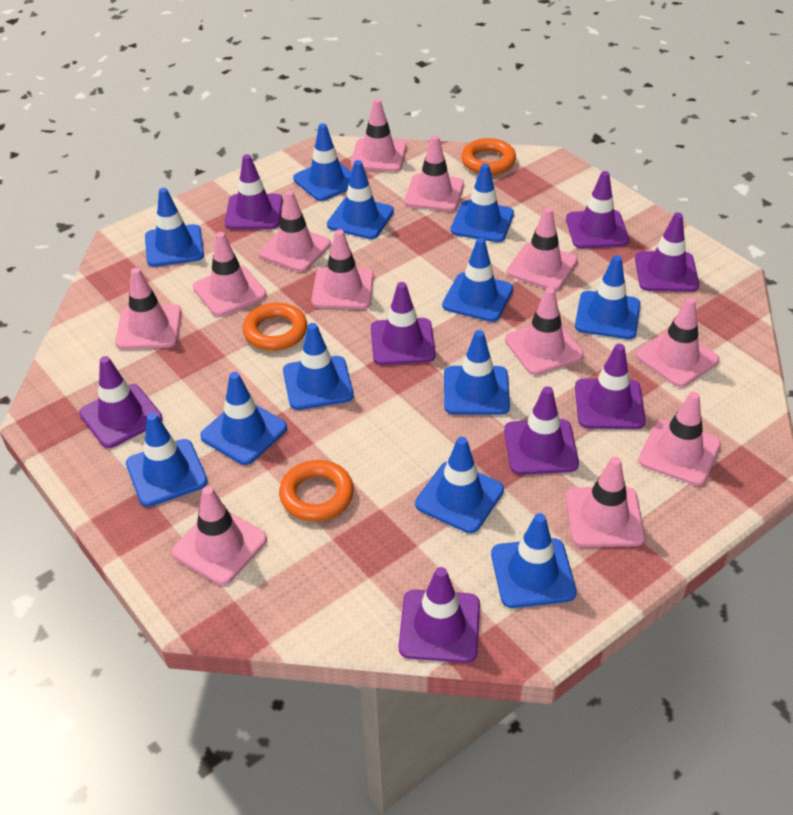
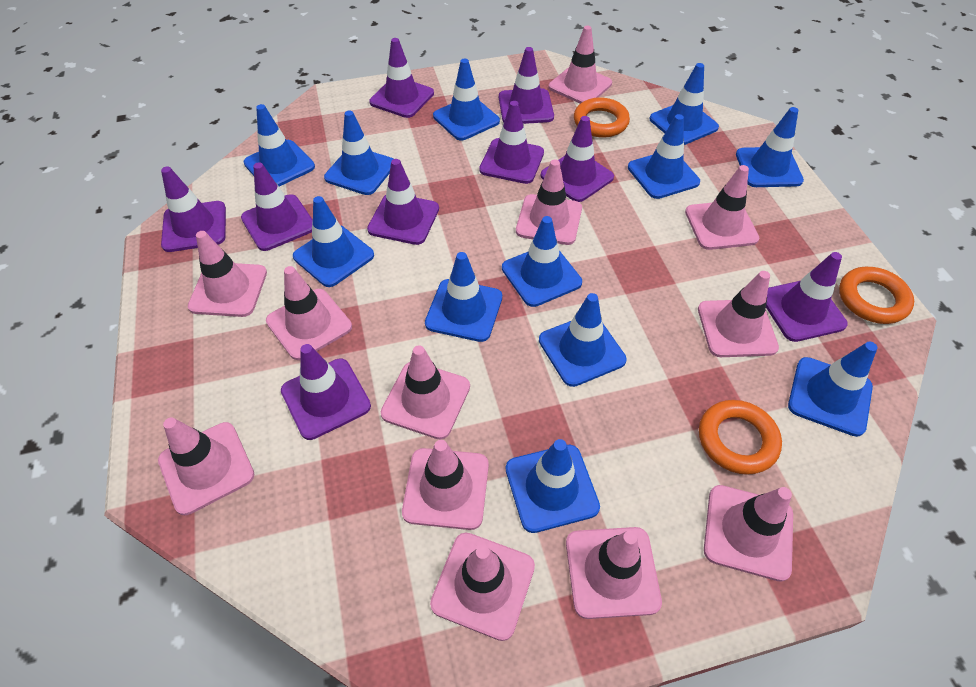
purple traffic cone: 8 -> 9

